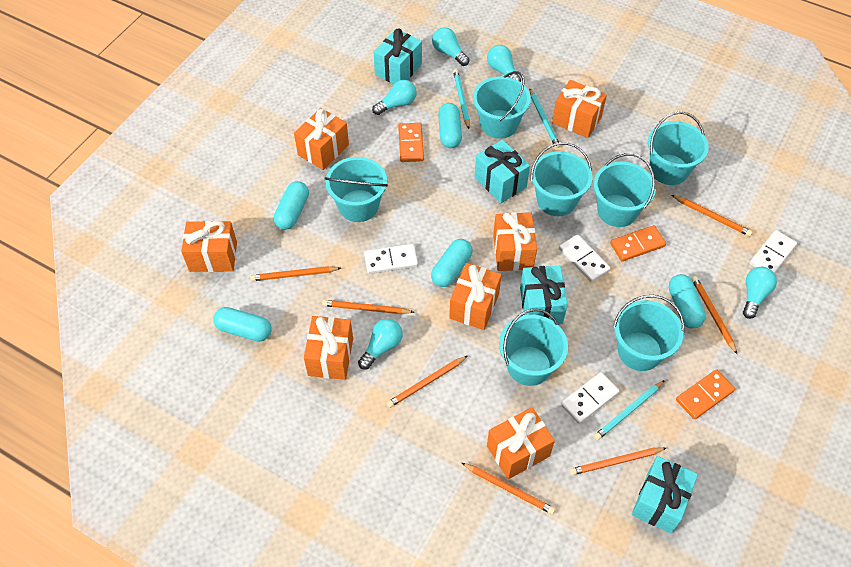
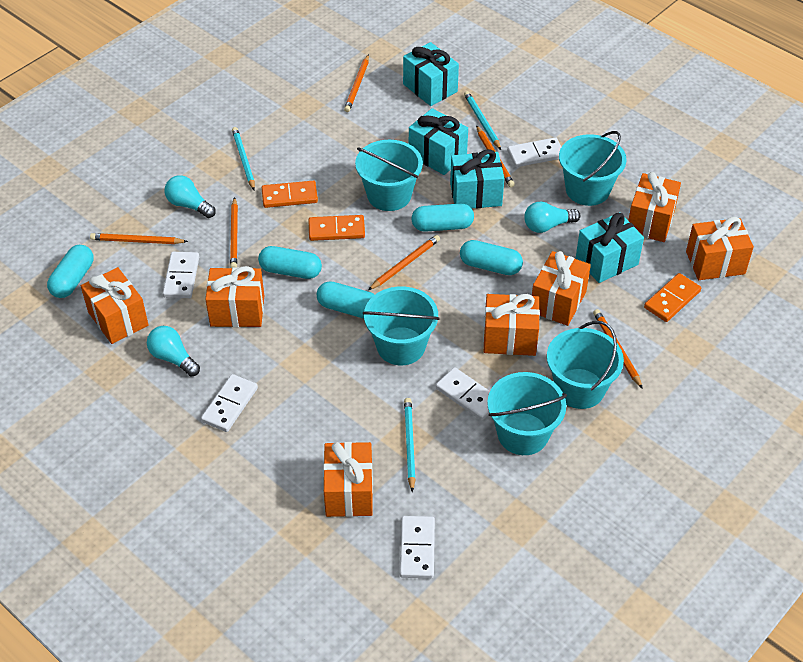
orange pencil: 7 -> 6
turquoise bucket: 7 -> 5
turquoise light bulb: 5 -> 3
white domino: 4 -> 5

